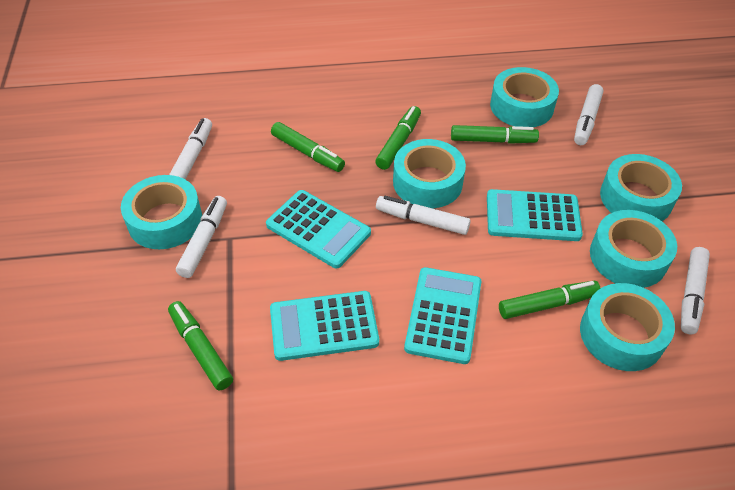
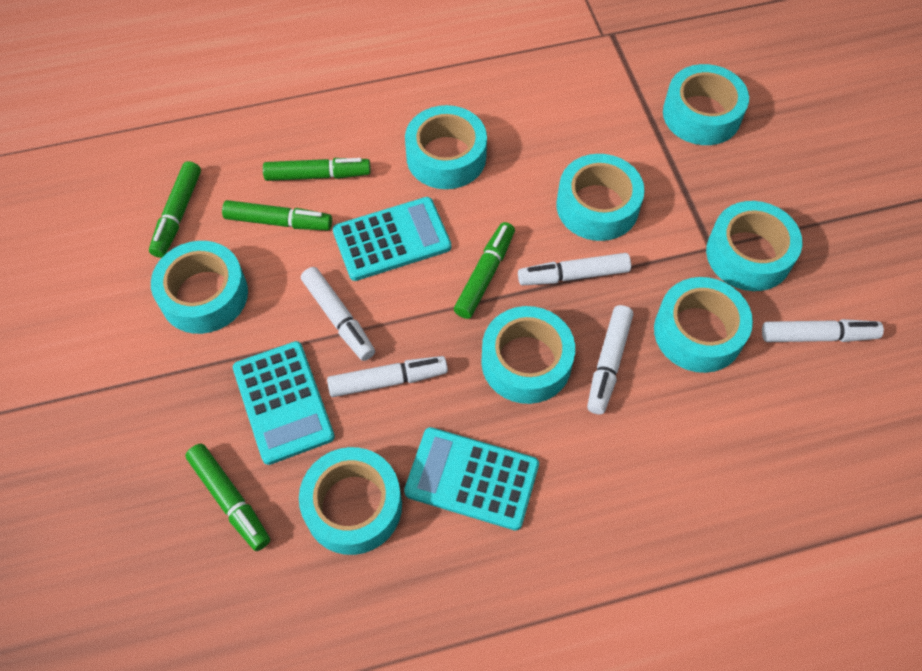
turquoise calculator: 4 -> 3
turquoise tape: 6 -> 8

